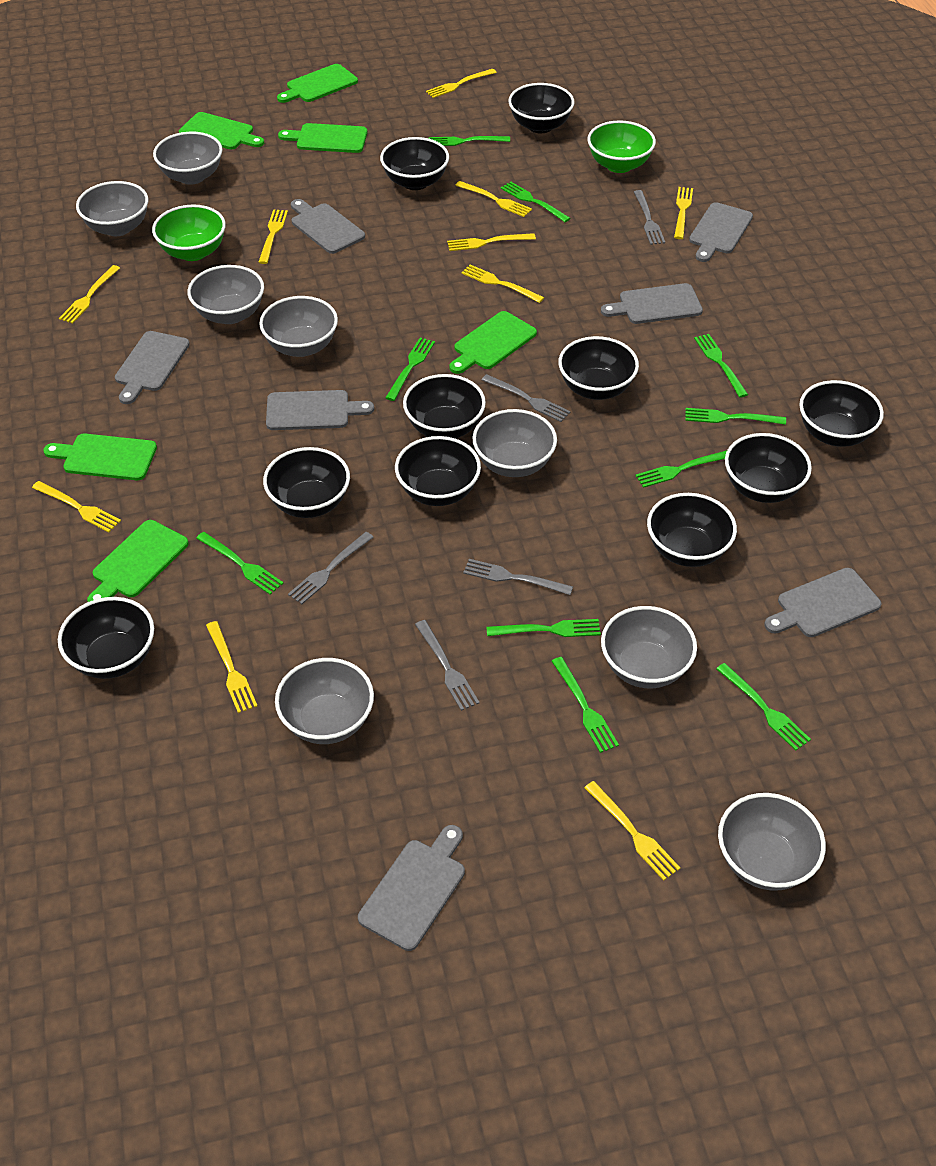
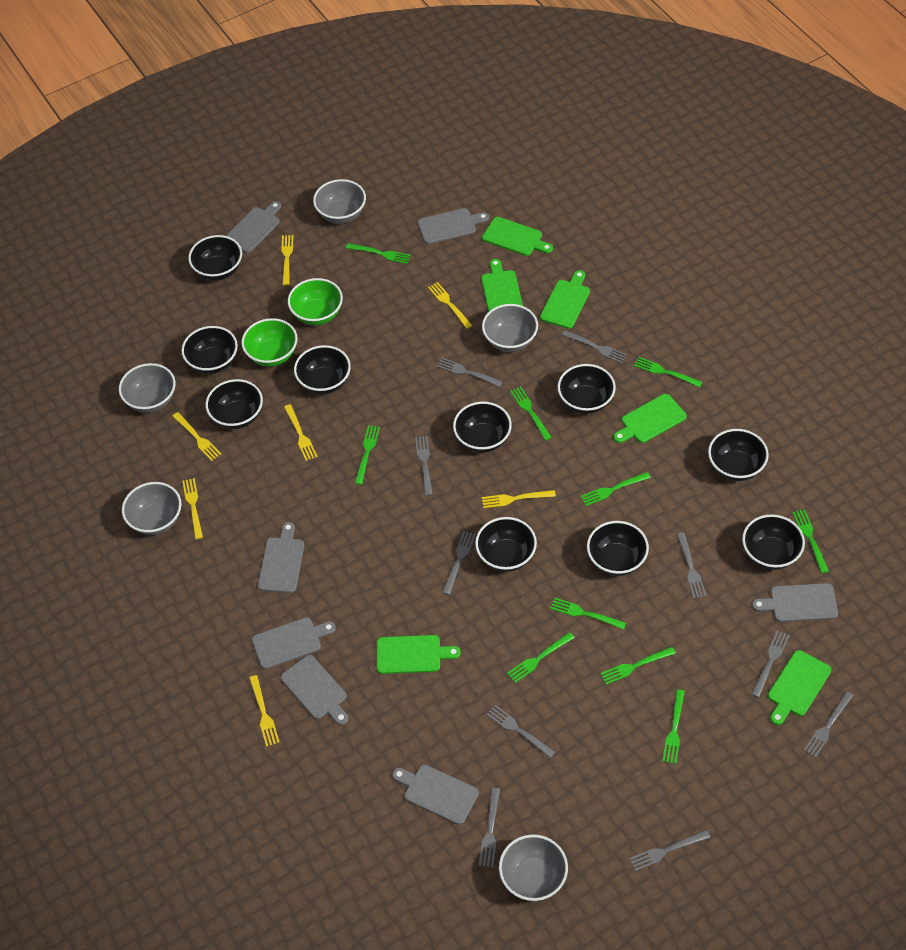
grey bowl: 8 -> 5
grey fork: 5 -> 10
yellow fork: 10 -> 7

